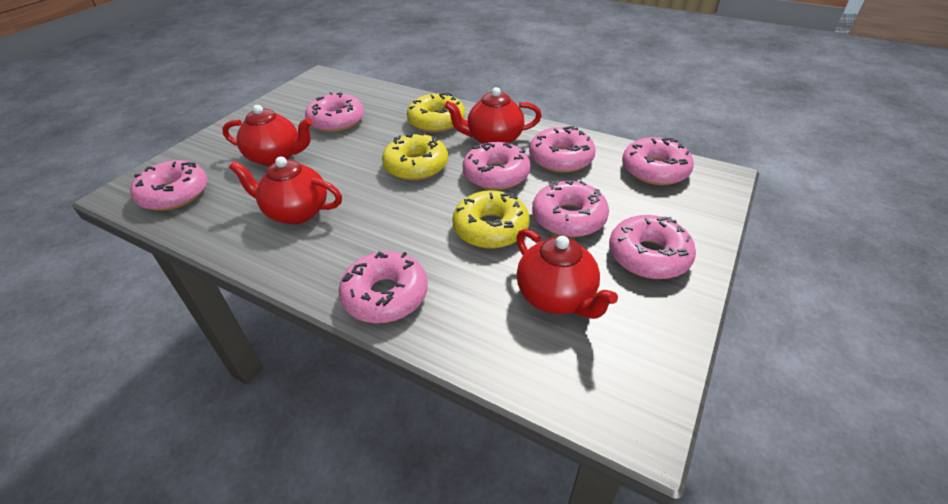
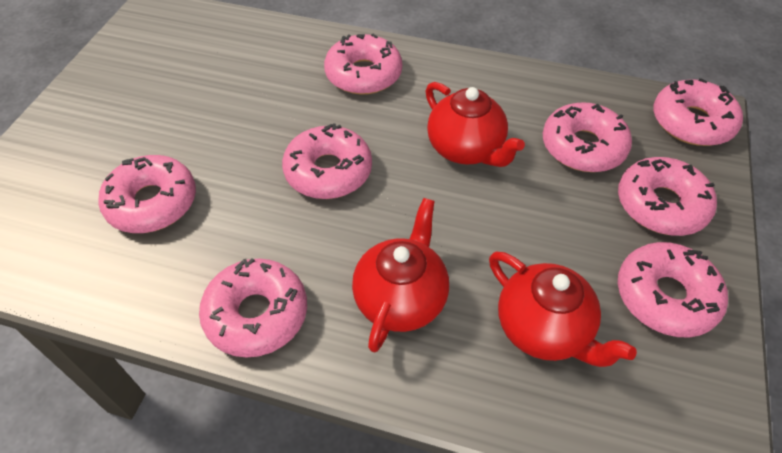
red teapot: 4 -> 3
yellow donut: 3 -> 0

